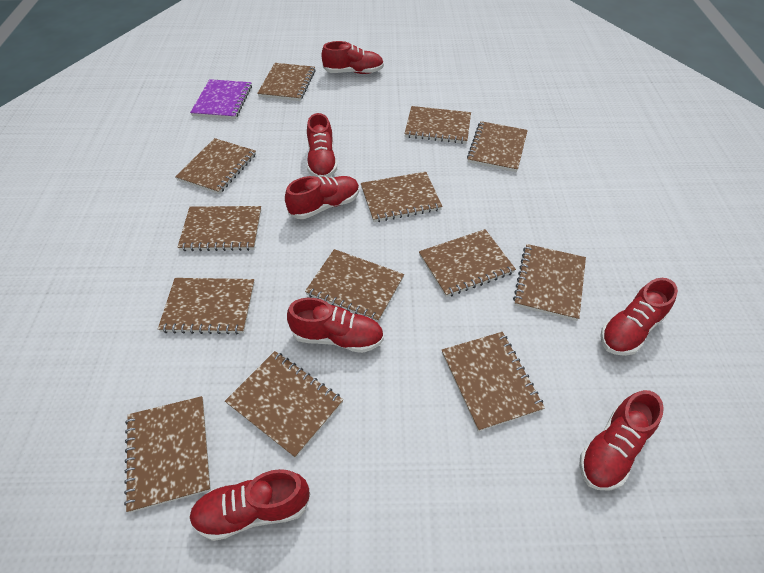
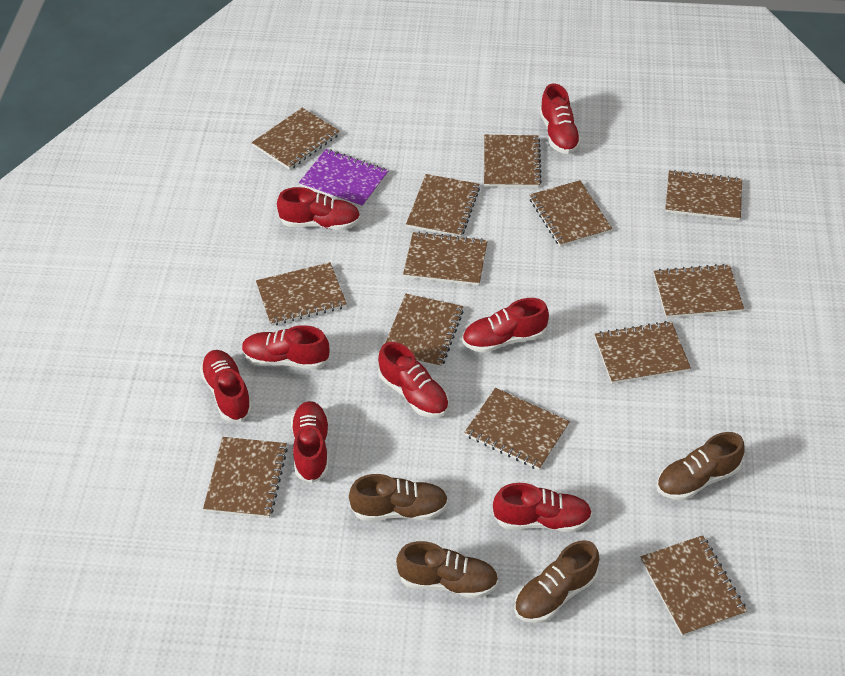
brown shoe: 0 -> 4
red shoe: 7 -> 8

